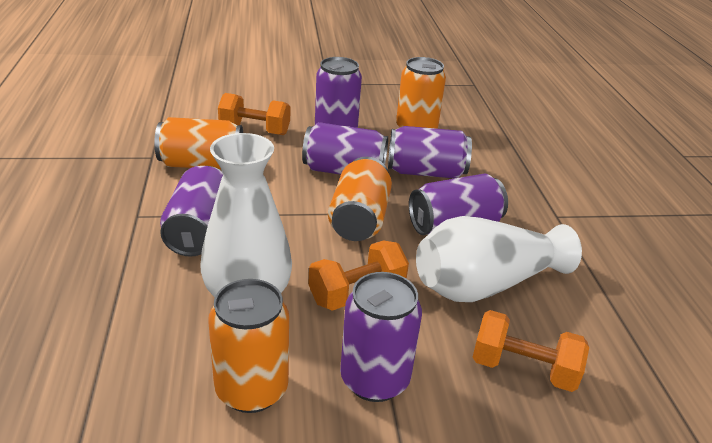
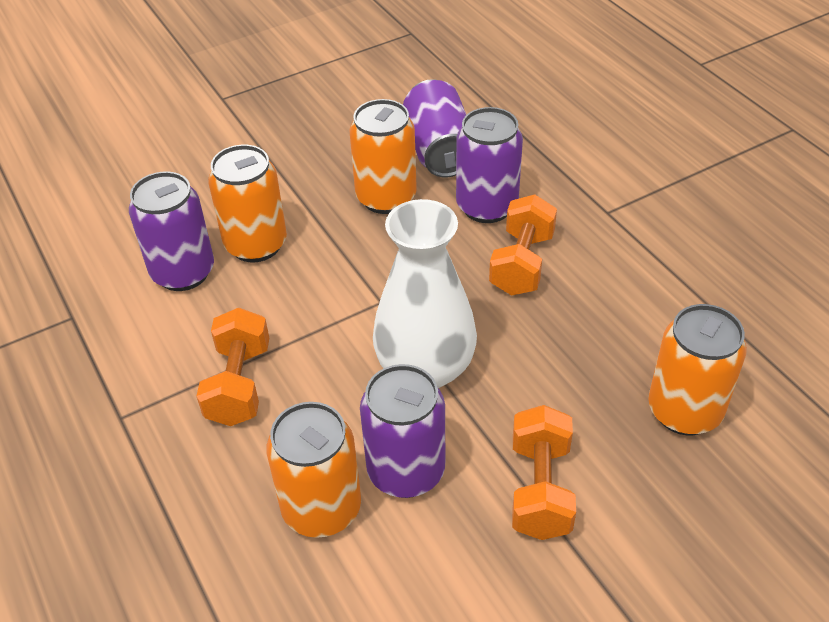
purple can: 6 -> 4
white vase: 2 -> 1

